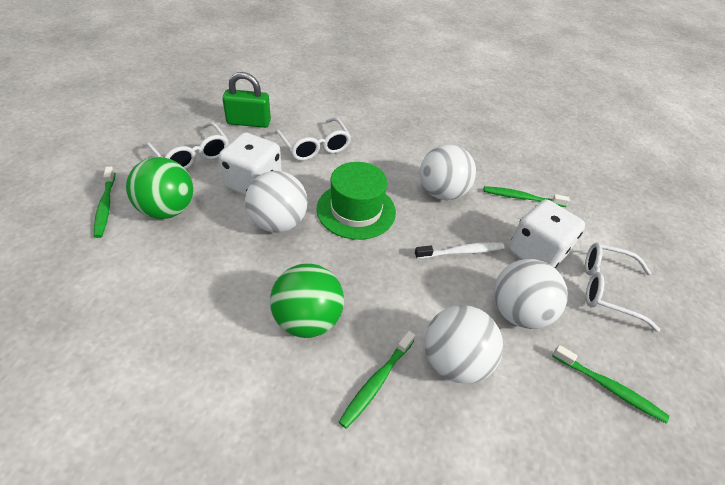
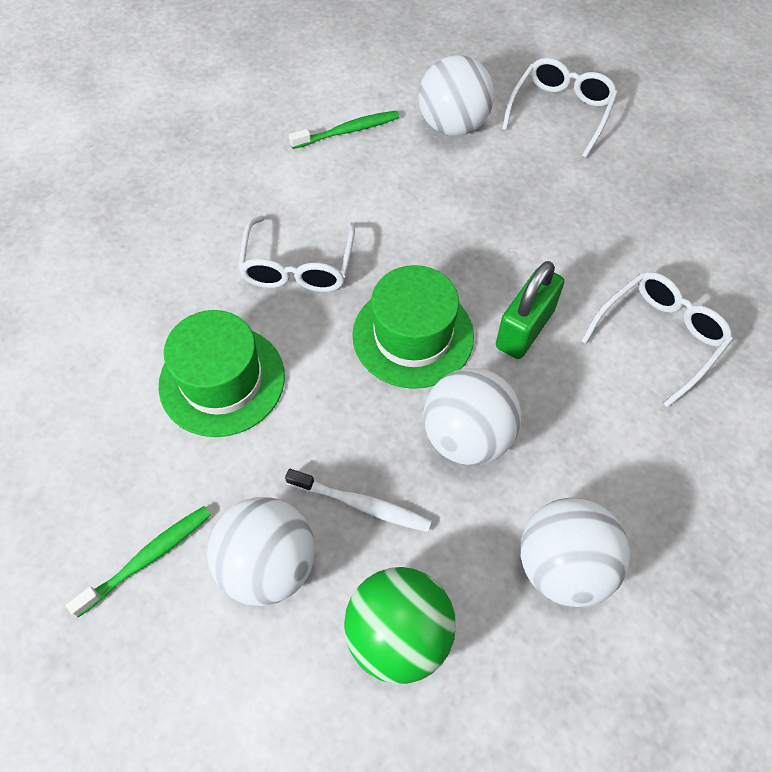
green ball: 2 -> 1
green hat: 1 -> 2
green toothbrush: 4 -> 2
white dice: 2 -> 0

